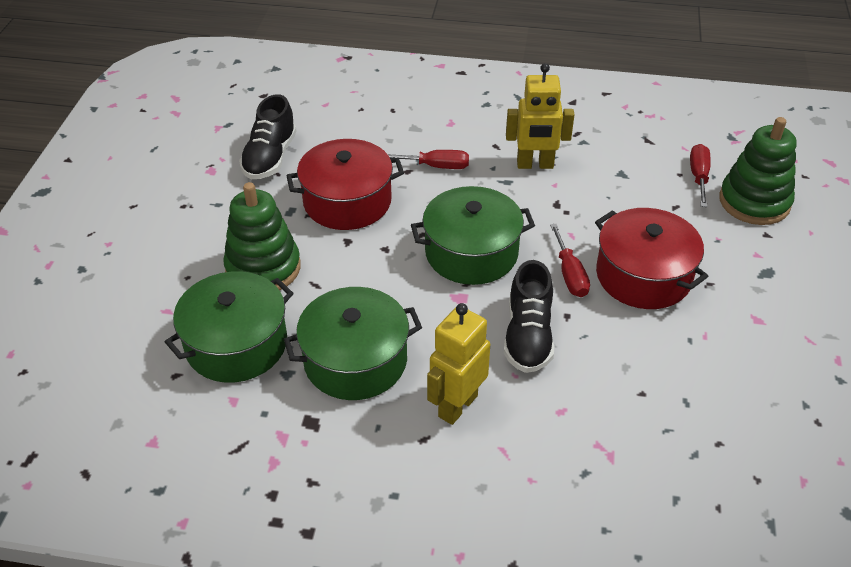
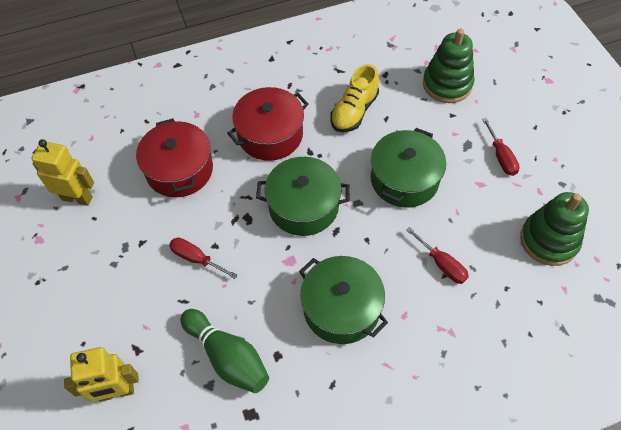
black shoe: 2 -> 0
green bowling pin: 0 -> 1
yellow shoe: 0 -> 1

